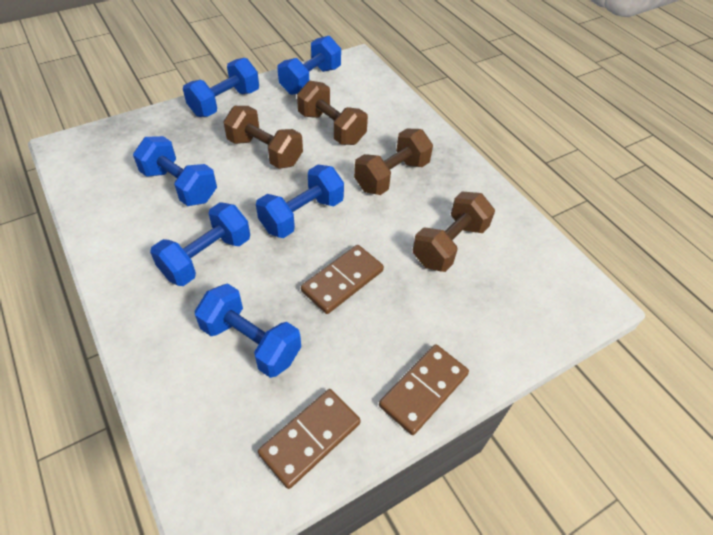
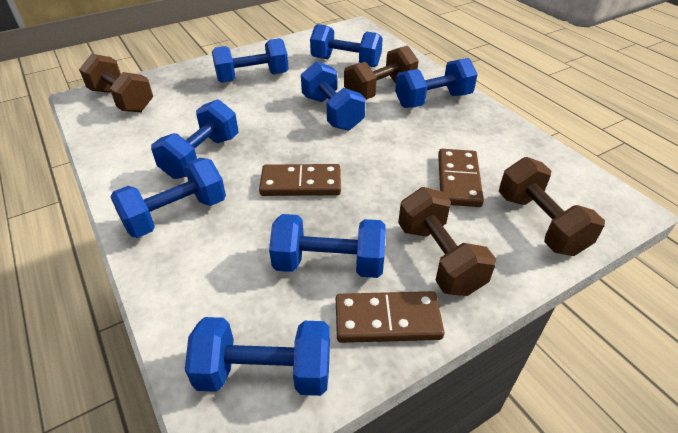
blue dumbbell: 6 -> 8

